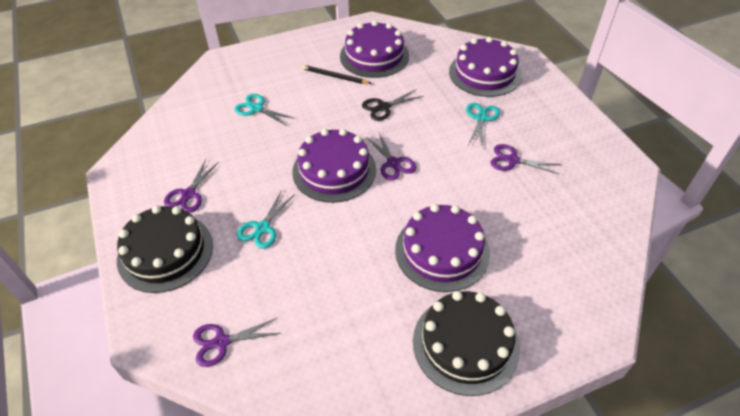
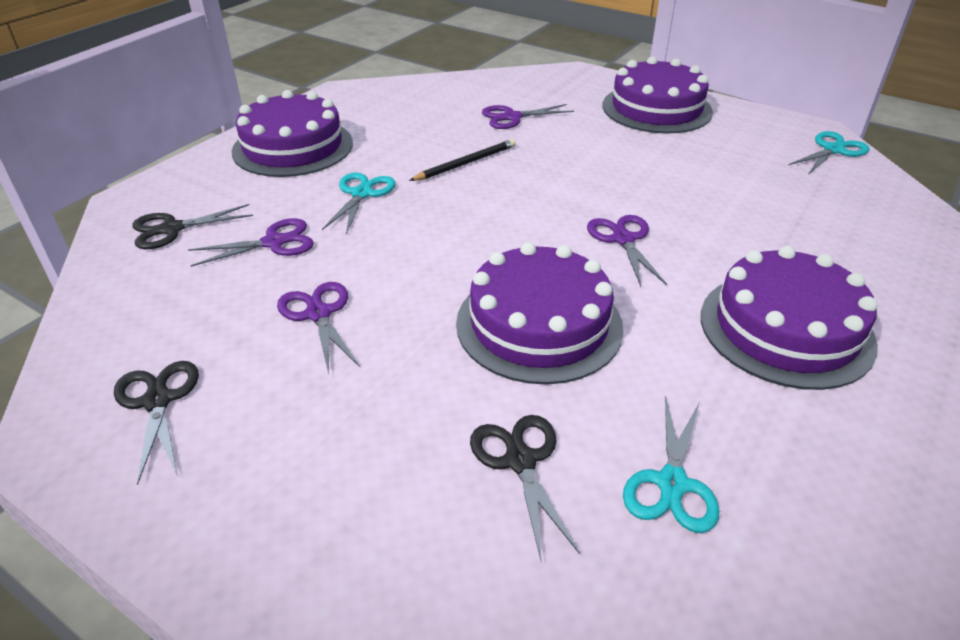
black cake: 2 -> 0
black scissors: 1 -> 3

